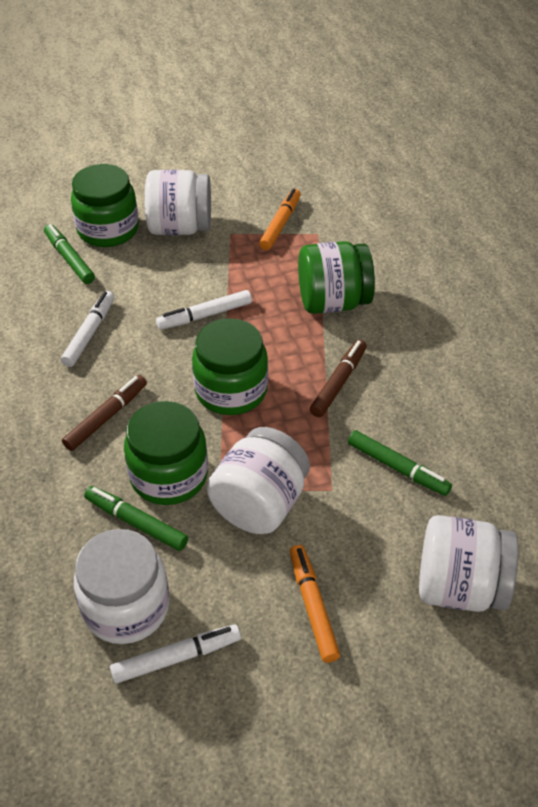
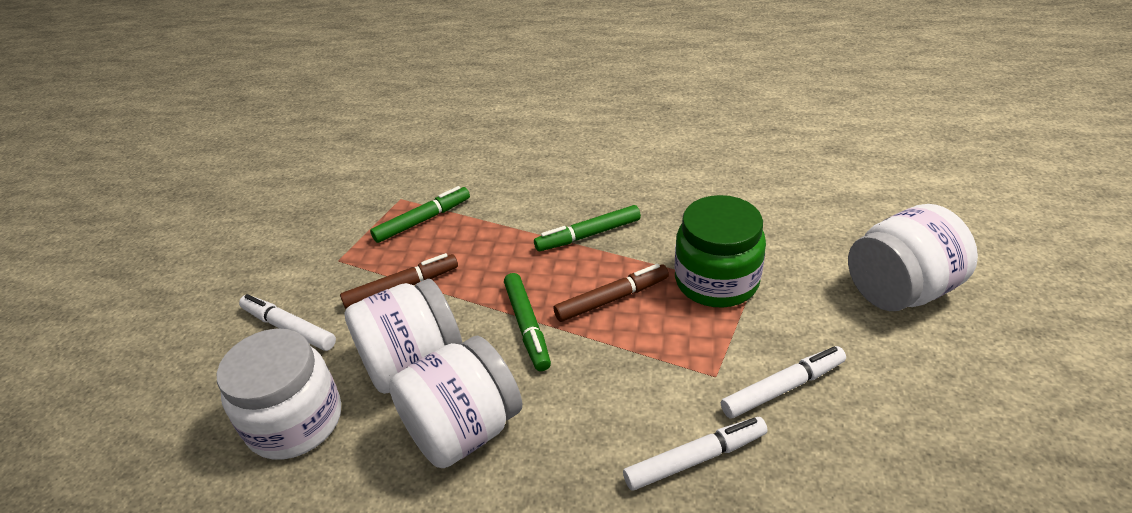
green jar: 4 -> 1
orange marker: 2 -> 0

